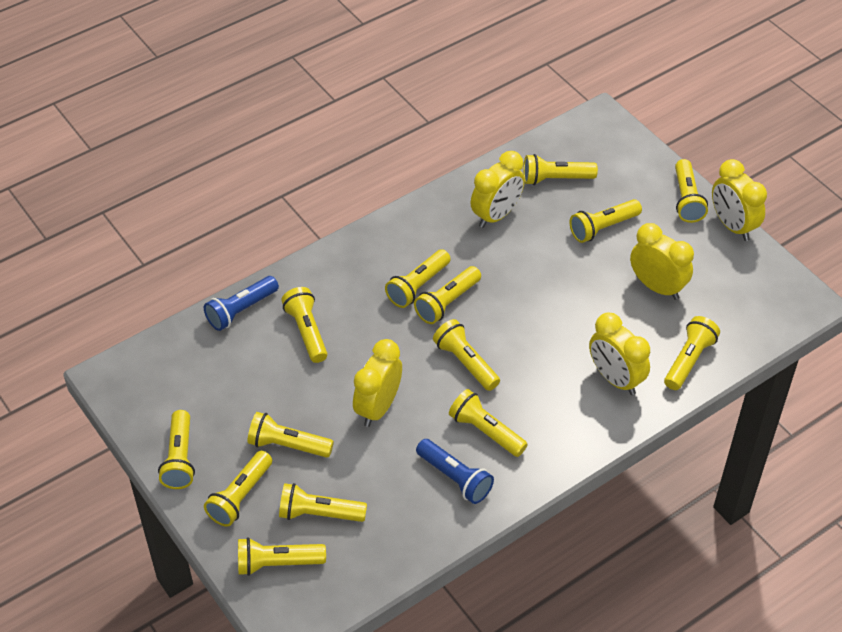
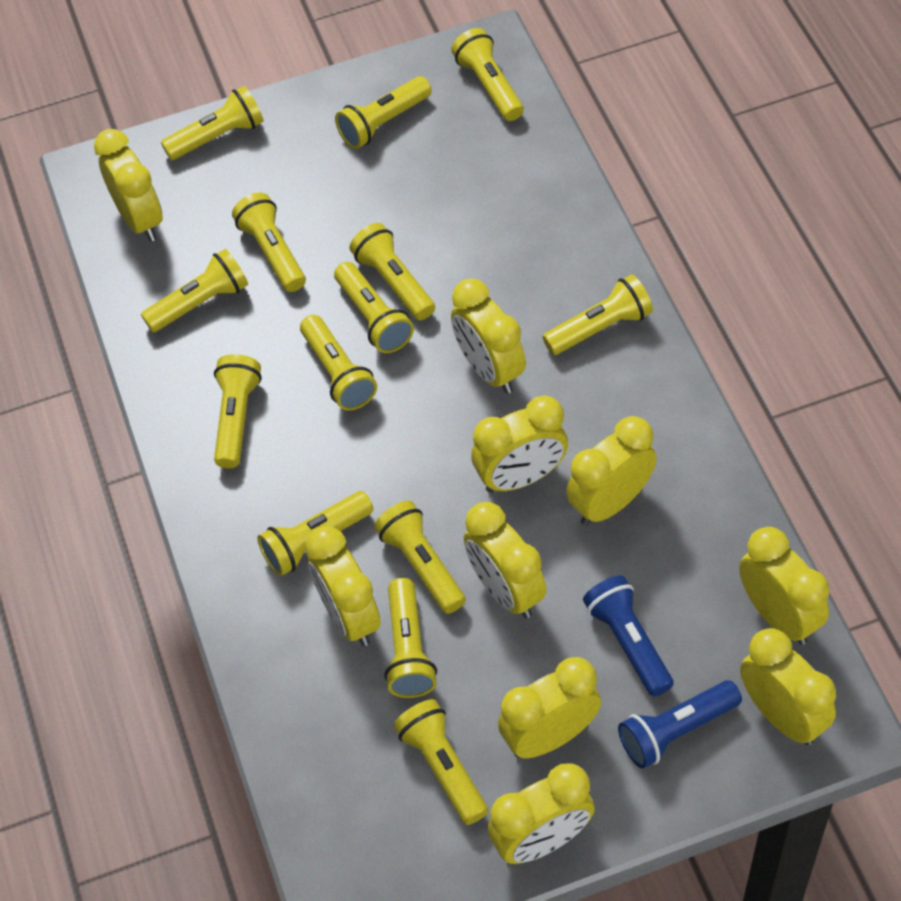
yellow clock: 5 -> 10

